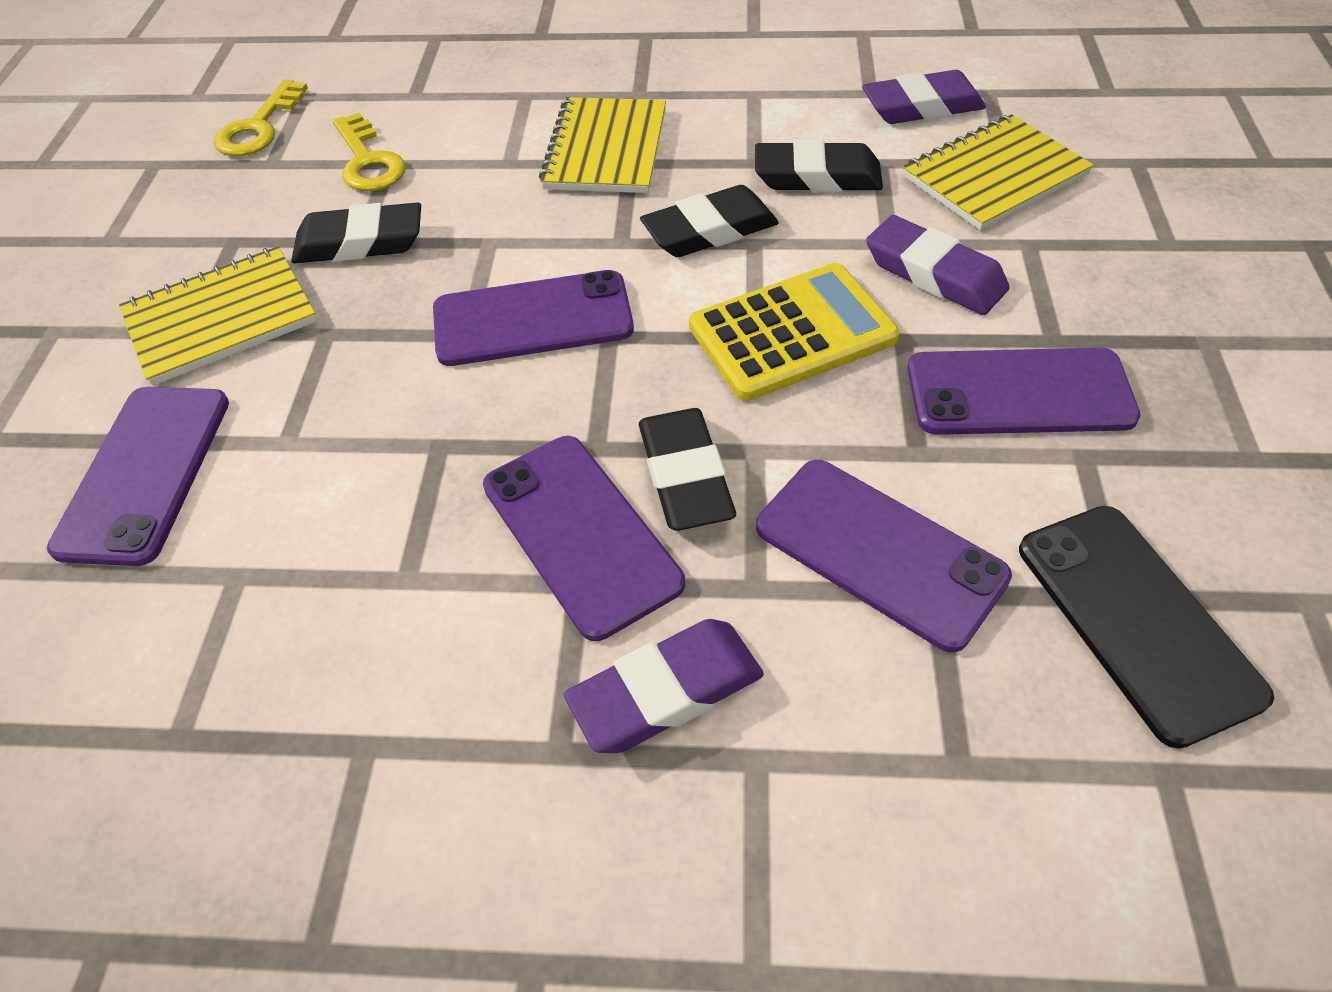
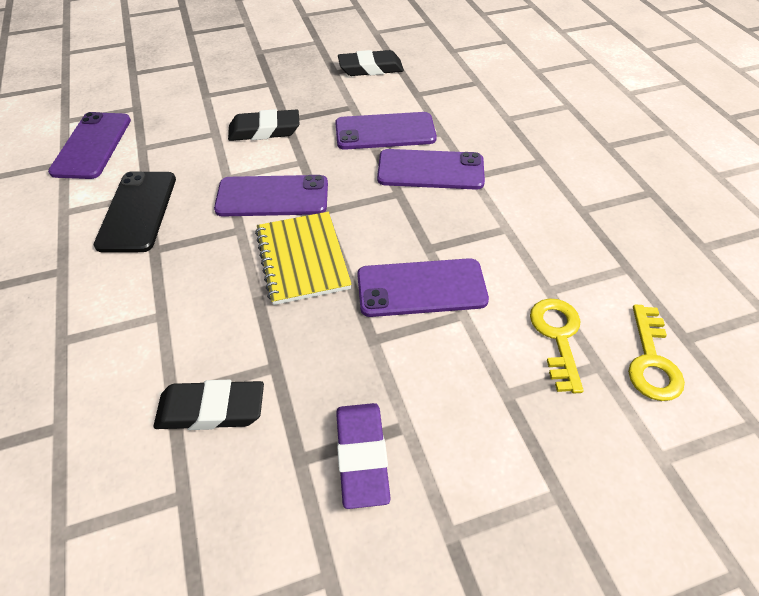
black eraser: 4 -> 3
purple eraser: 3 -> 1
yellow calculator: 1 -> 0
yellow notebook: 3 -> 1

